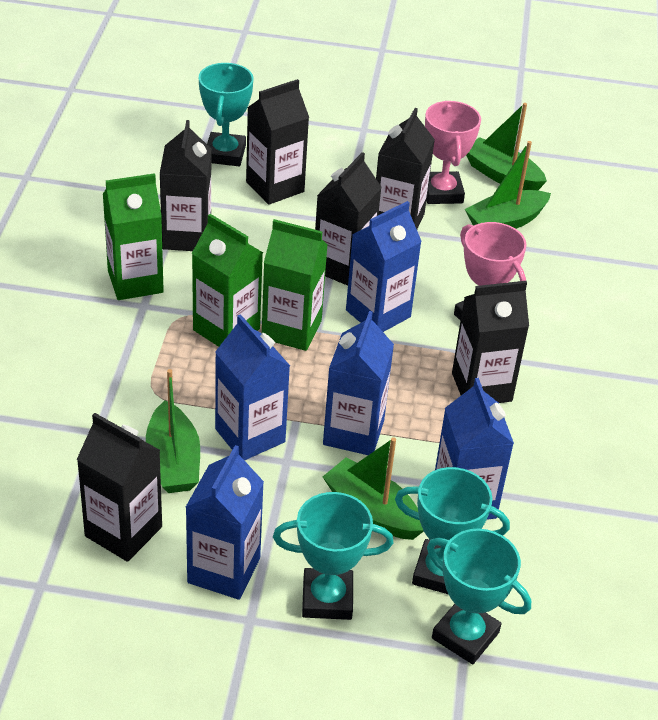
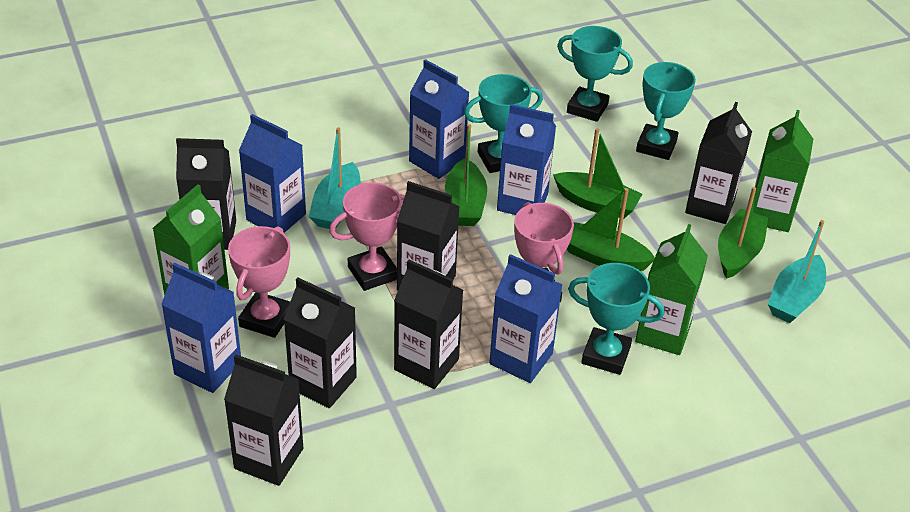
pink trophy: 2 -> 3
turquoise boat: 0 -> 2

